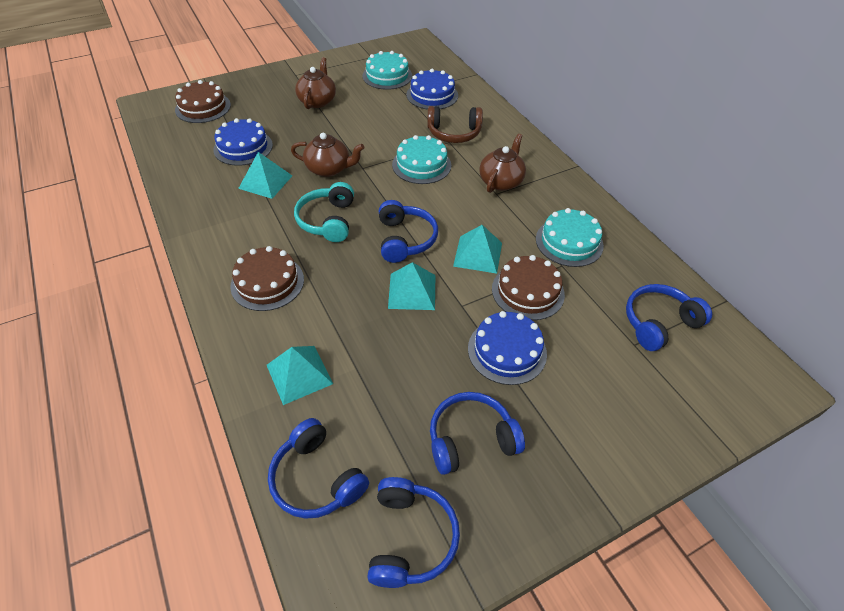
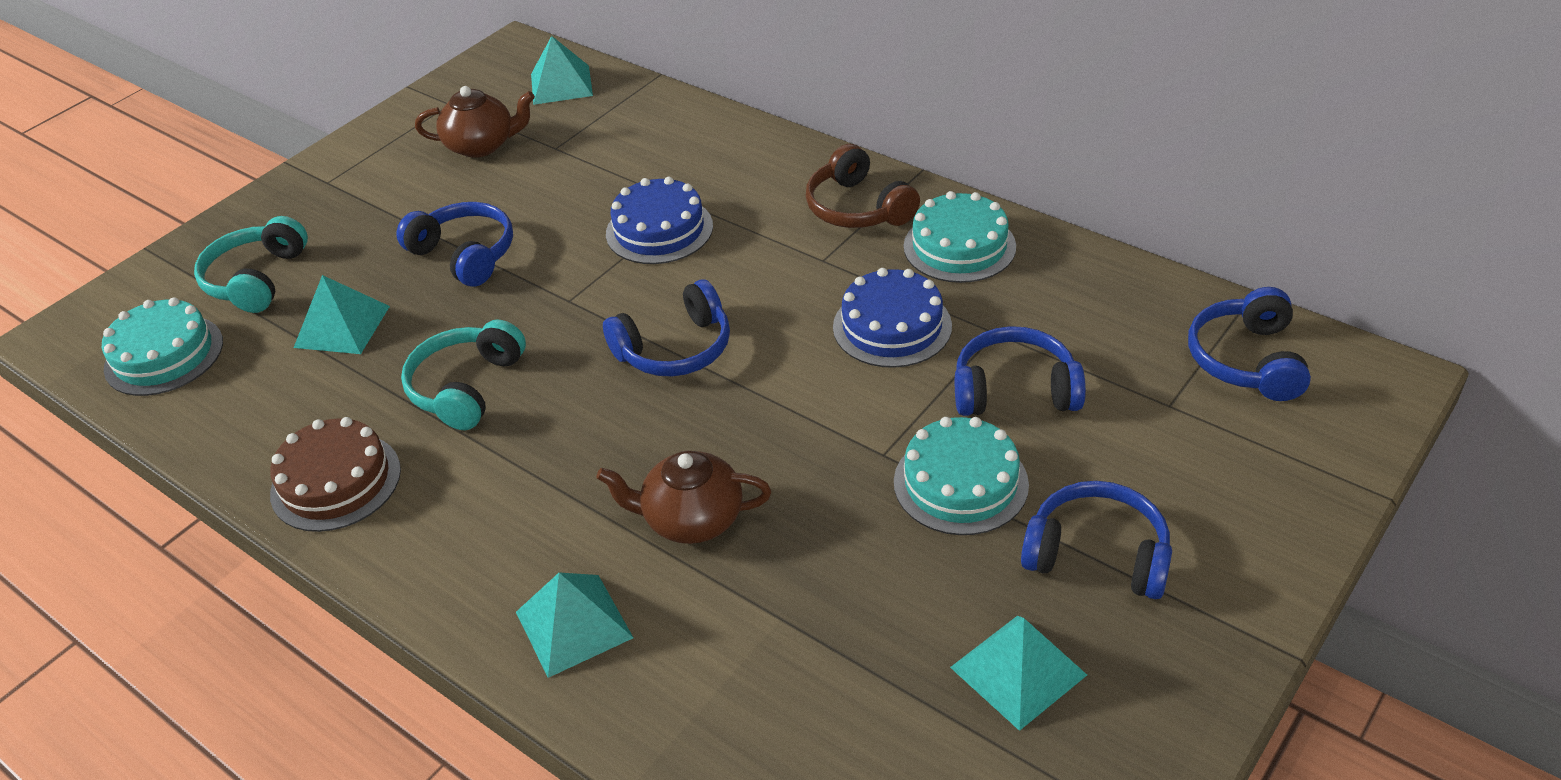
blue cake: 3 -> 2
brown cake: 3 -> 1
brown teapot: 3 -> 2
turquoise headphones: 1 -> 2

